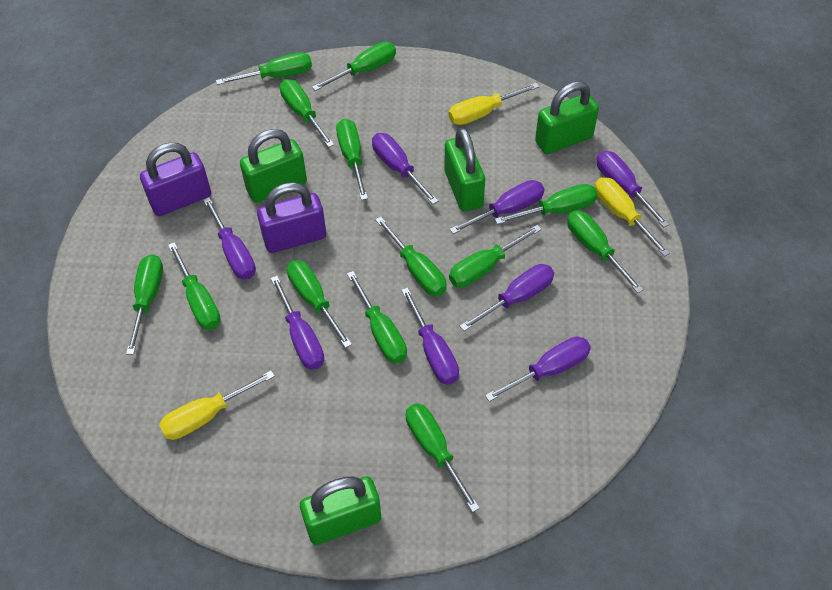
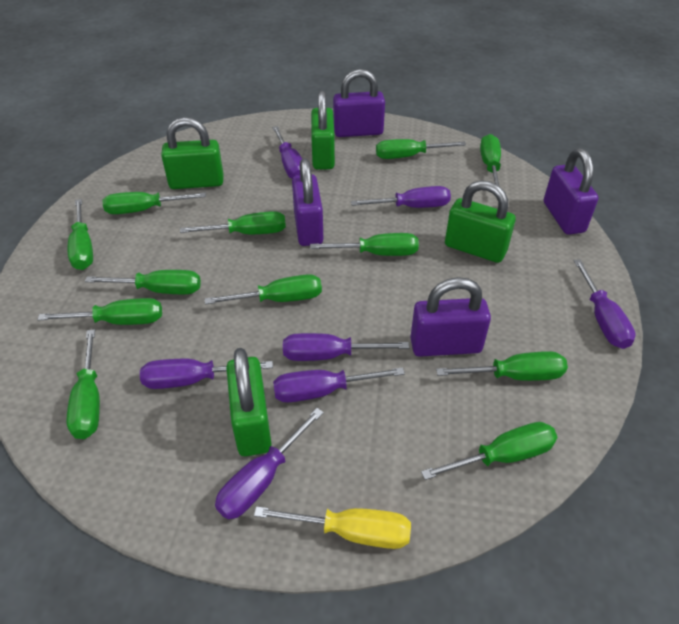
green screwdriver: 13 -> 12
purple padlock: 2 -> 4
purple screwdriver: 8 -> 7
yellow screwdriver: 3 -> 1

